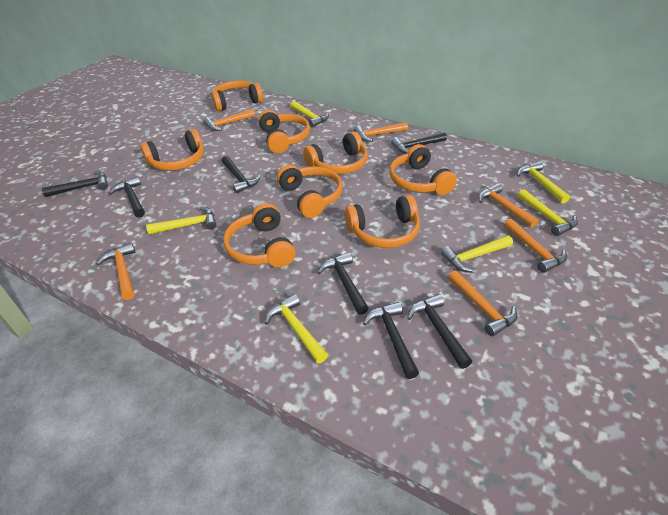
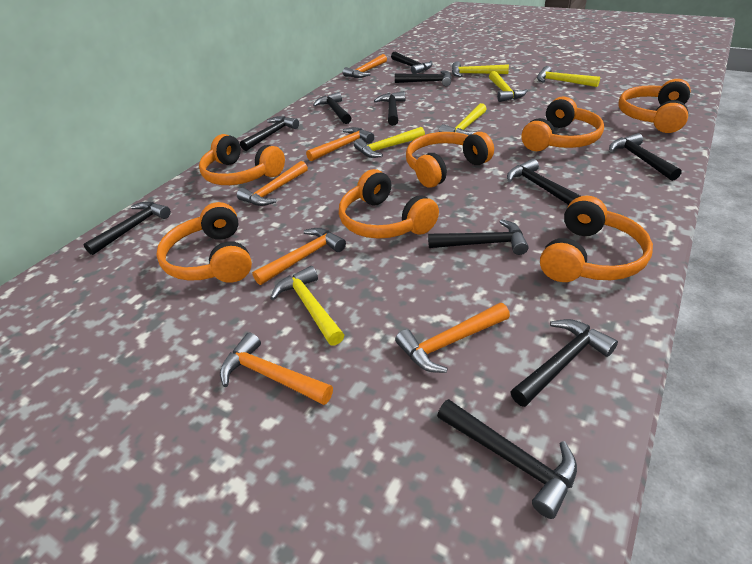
black hammer: 7 -> 11
orange headphones: 8 -> 7

